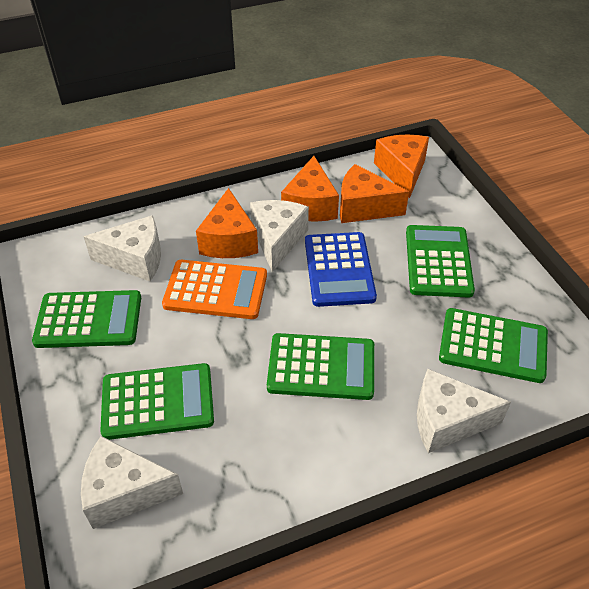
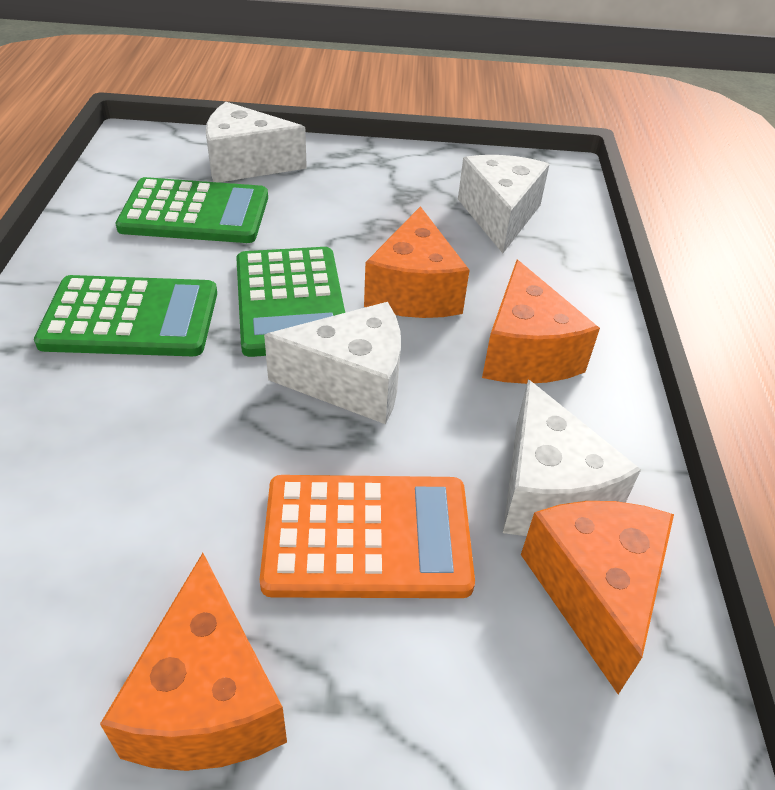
blue calculator: 1 -> 0
green calculator: 5 -> 3

